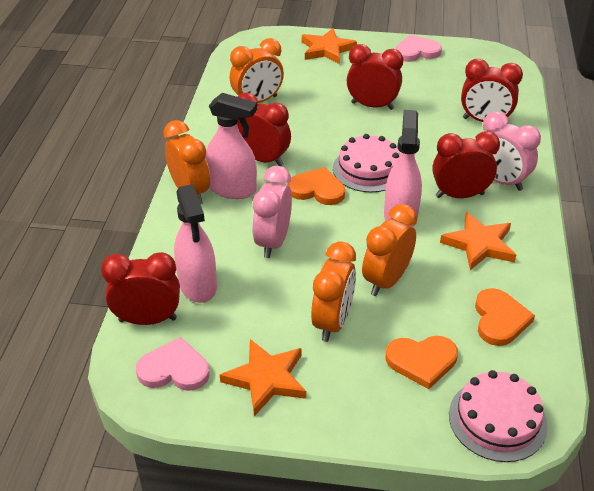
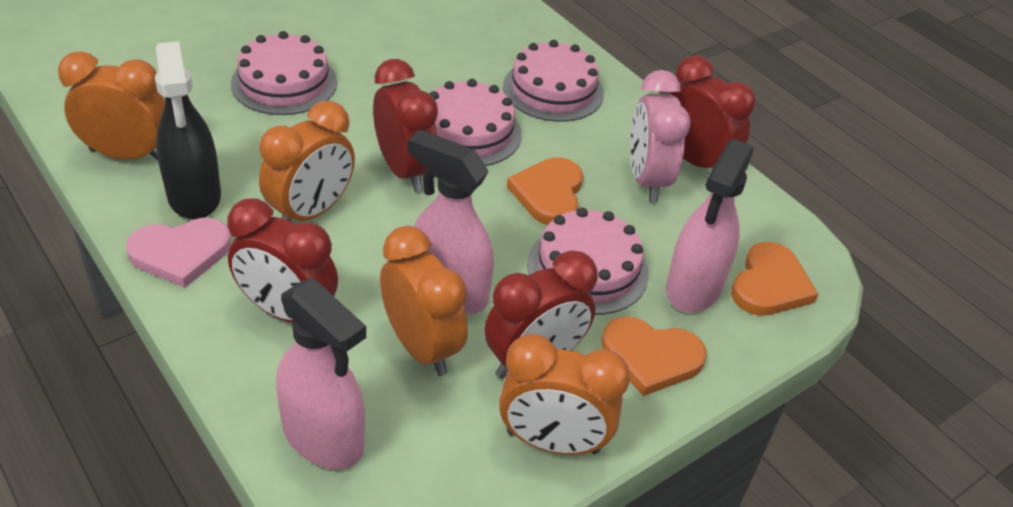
black spray bottle: 0 -> 1
orange star: 3 -> 0
pink cake: 2 -> 4
pink clock: 2 -> 1
pink heart: 2 -> 1
red clock: 5 -> 4

